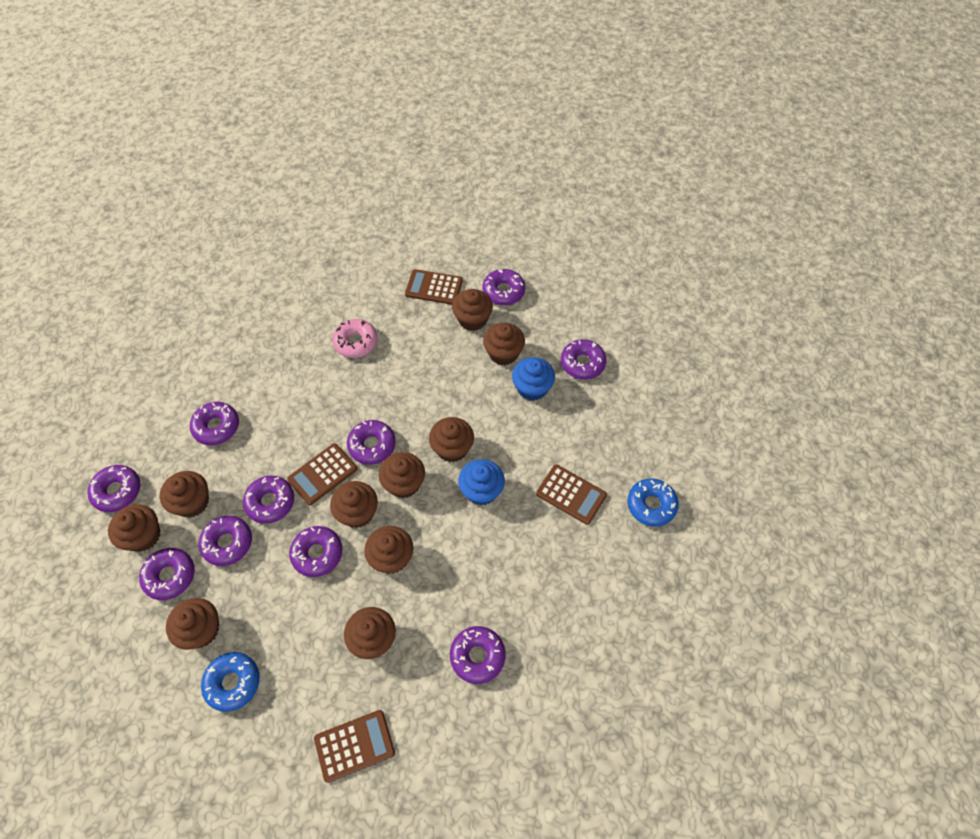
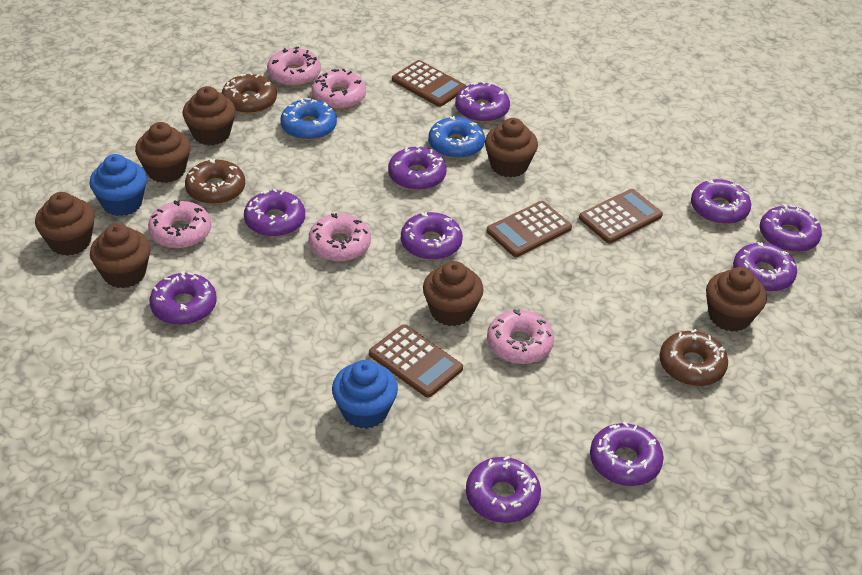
brown cupcake: 10 -> 7
brown donut: 0 -> 3
pink donut: 1 -> 5

